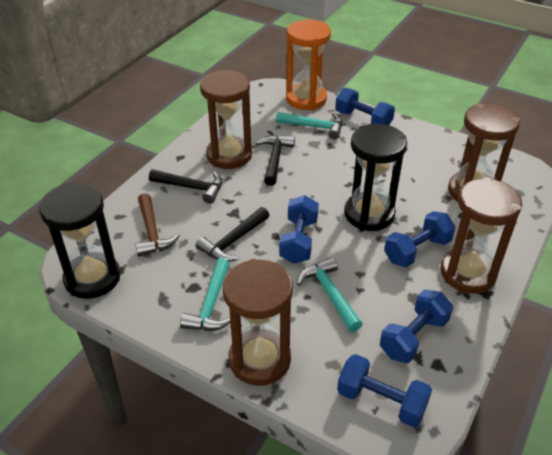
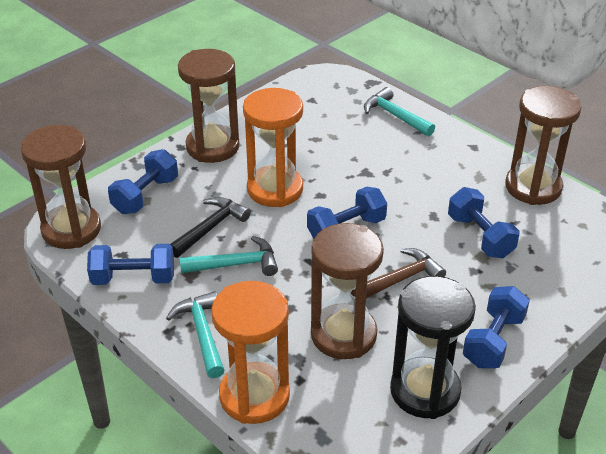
black hammer: 3 -> 1
black hourglass: 2 -> 1
orange hourglass: 1 -> 2

